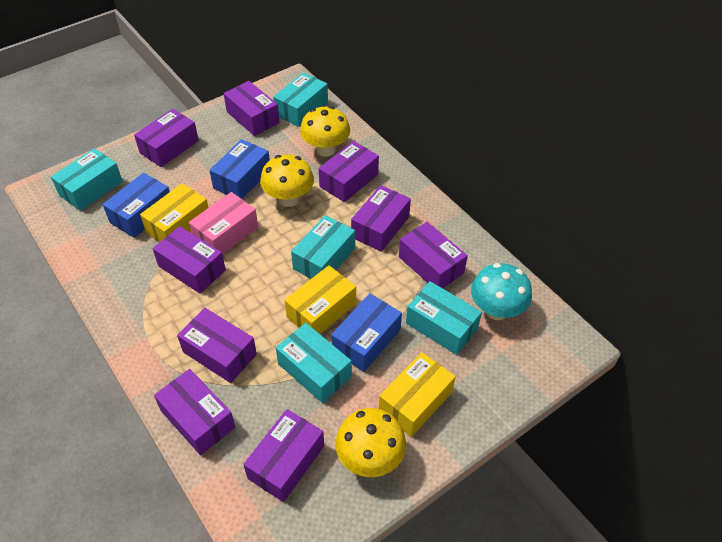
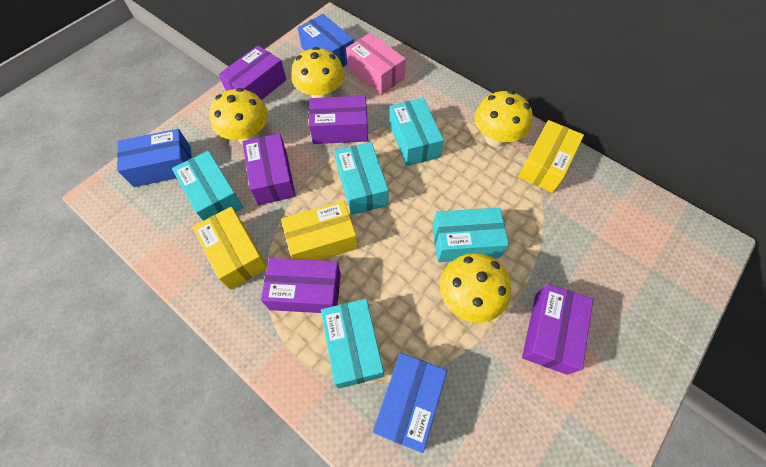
purple box: 9 -> 5
turquoise mushroom: 1 -> 0
yellow mushroom: 3 -> 4

